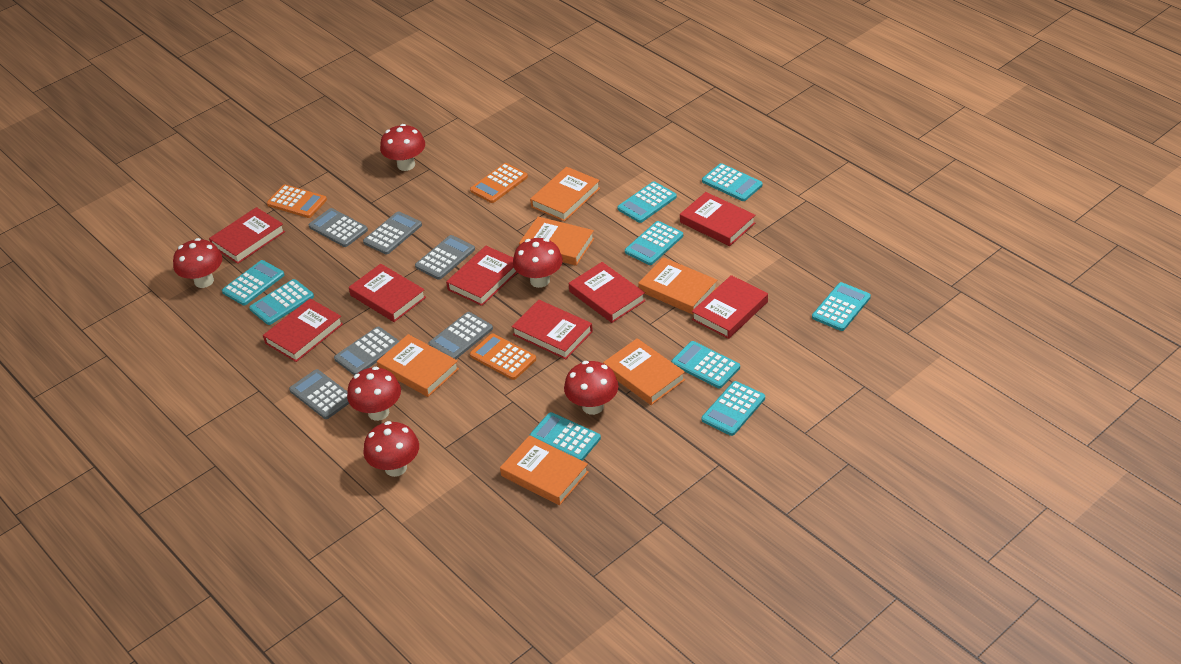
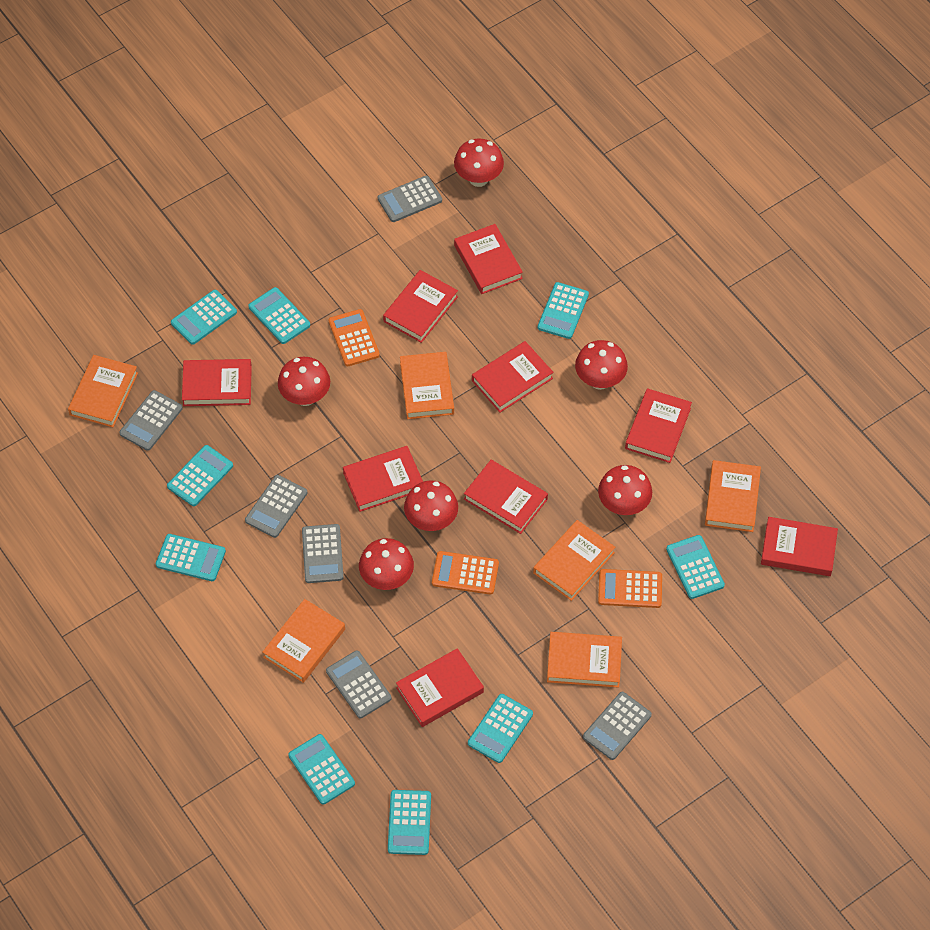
red book: 8 -> 9

